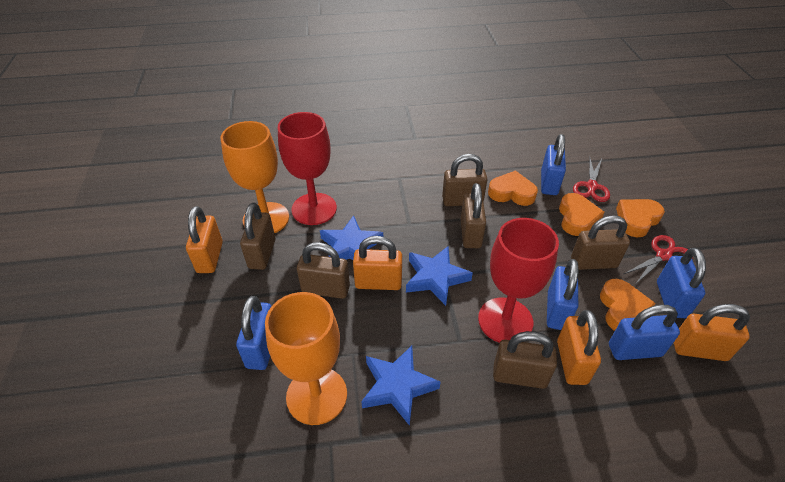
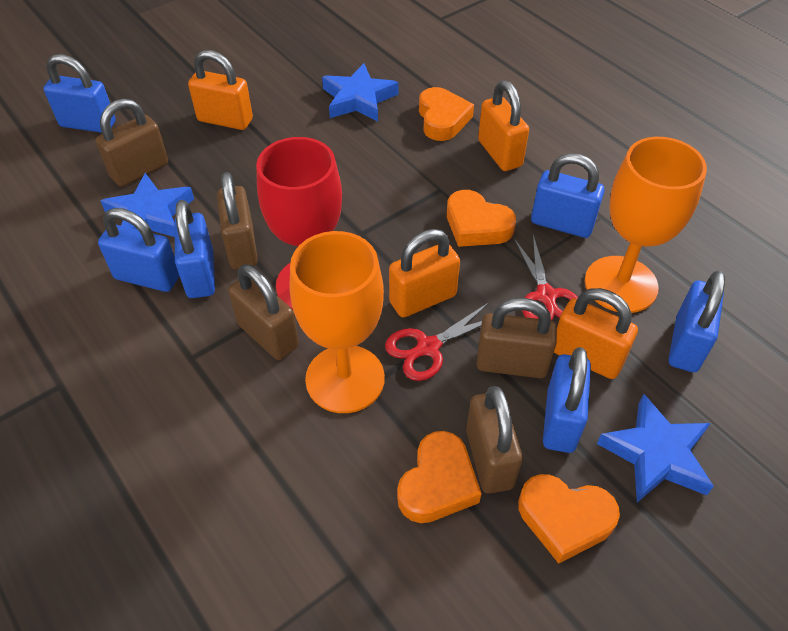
blue padlock: 5 -> 6
brown padlock: 6 -> 5
red goblet: 2 -> 1

